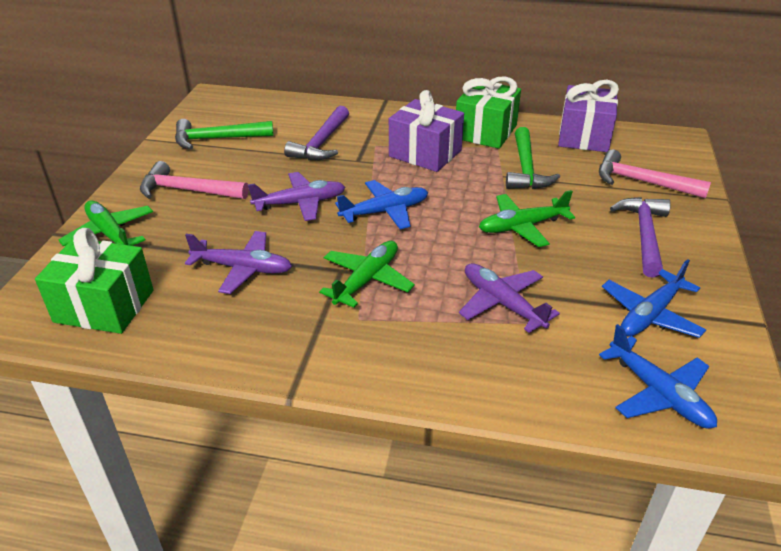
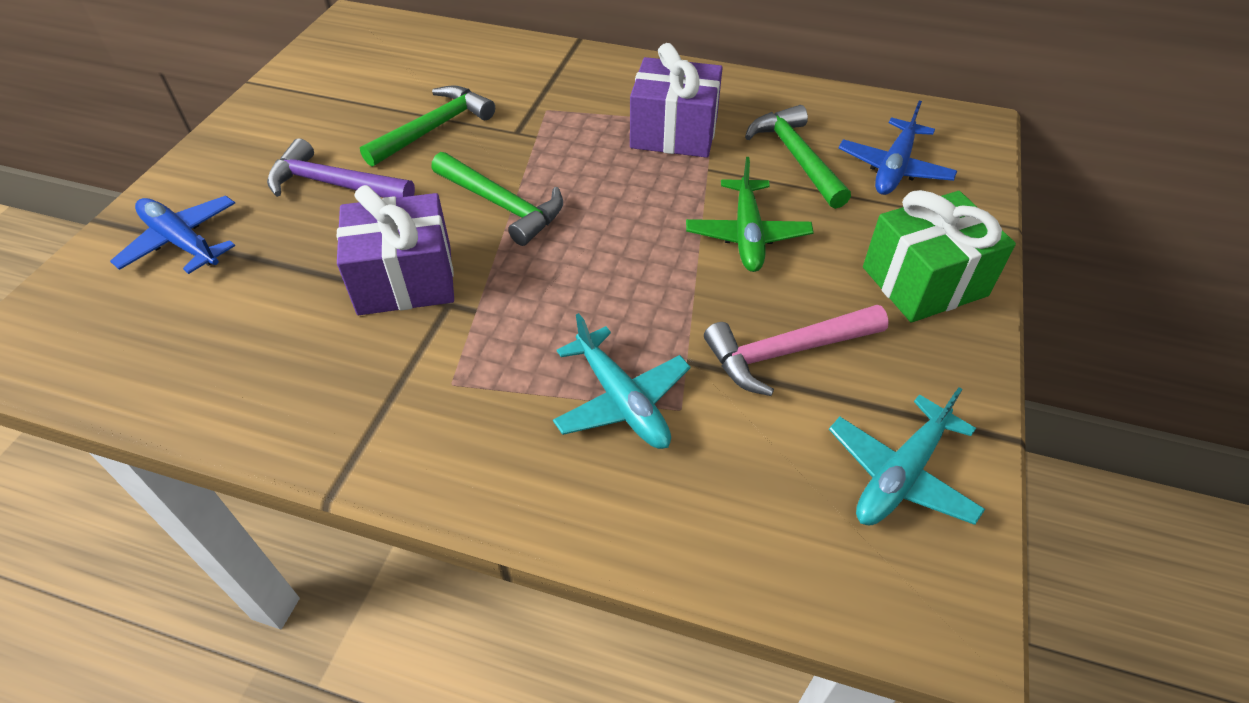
blue plane: 3 -> 2
green gift: 2 -> 1
green hammer: 2 -> 3
green plane: 3 -> 1
pink hammer: 2 -> 1
purple hammer: 2 -> 1
purple plane: 3 -> 0
turquoise plane: 0 -> 2

